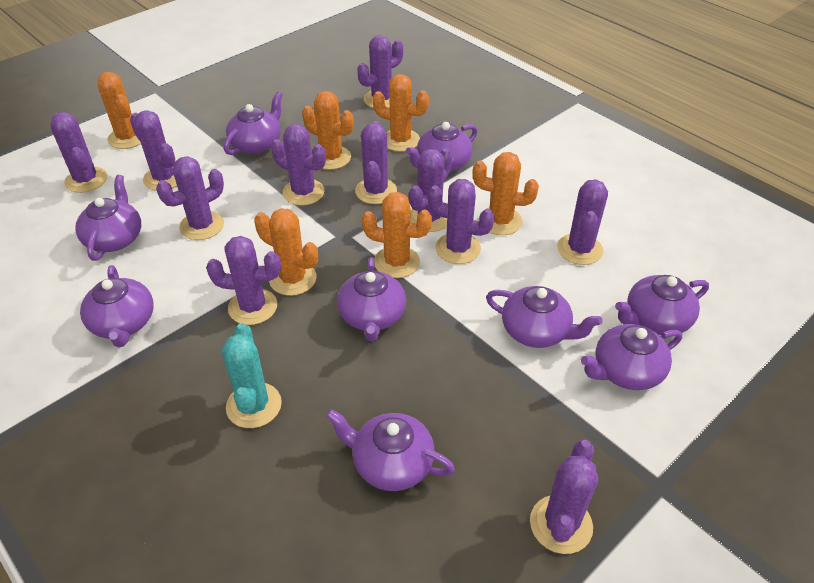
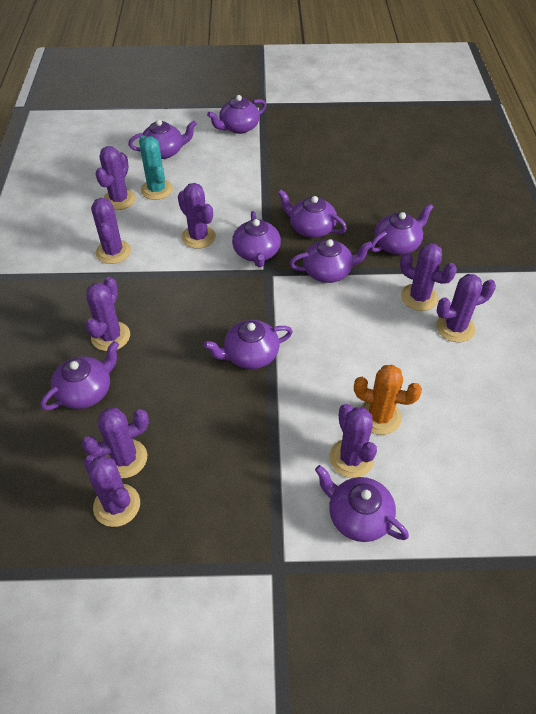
orange cactus: 6 -> 1
purple cactus: 11 -> 9

